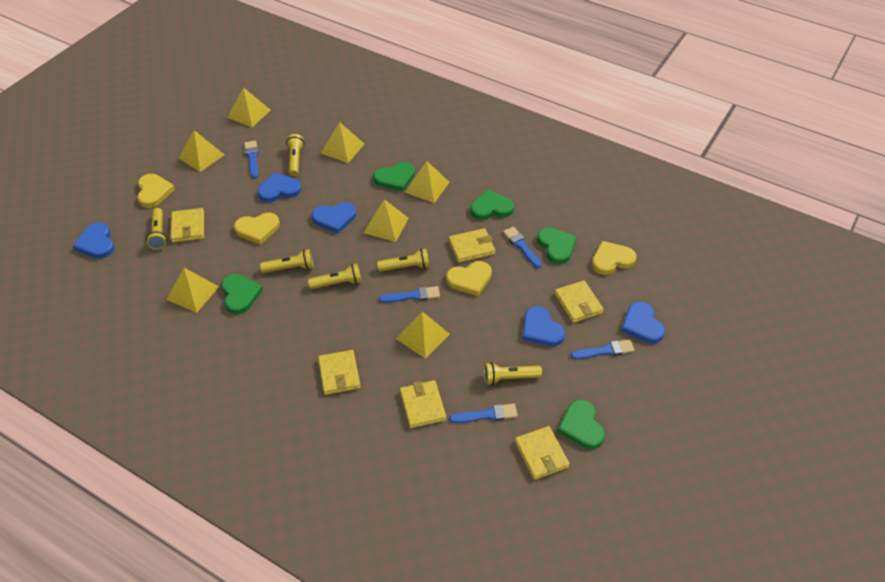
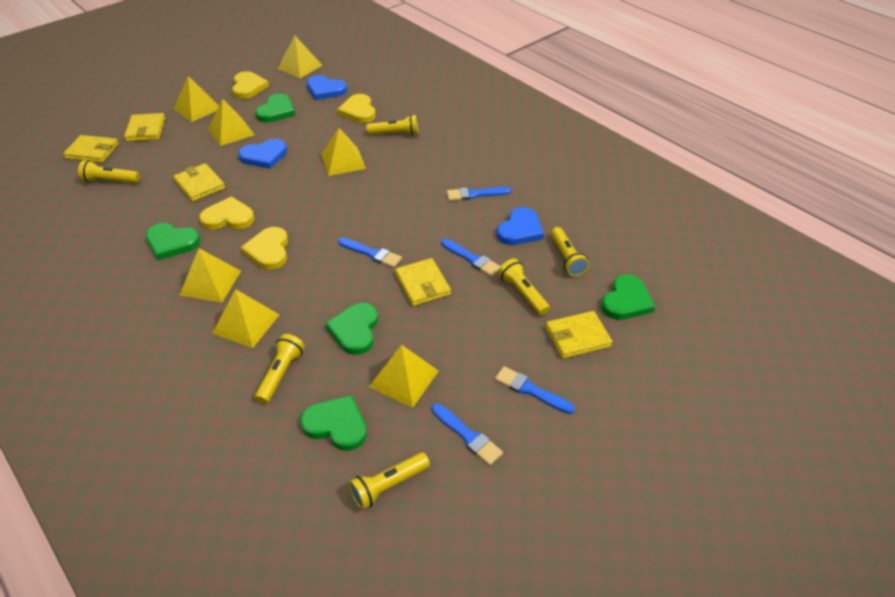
blue heart: 5 -> 3
yellow wallet: 6 -> 5

